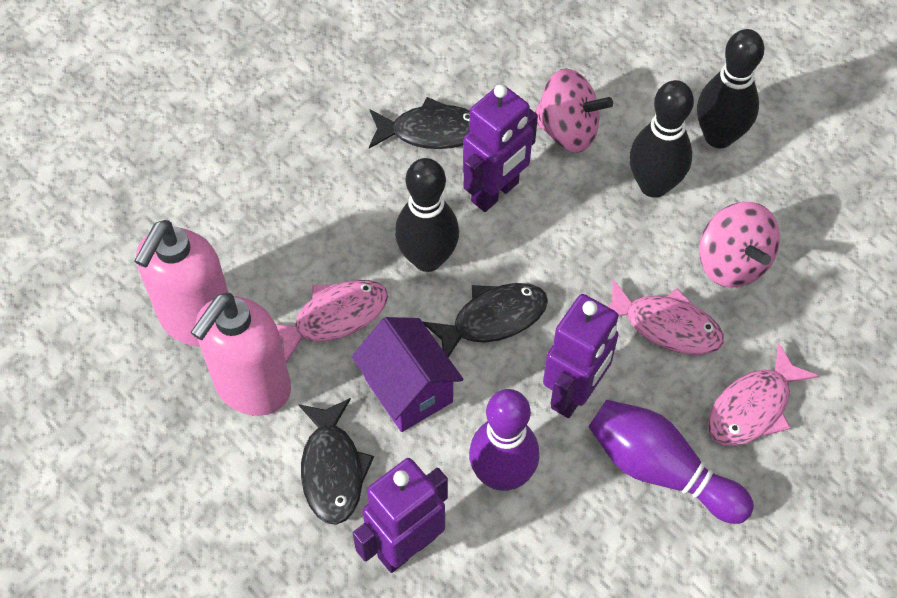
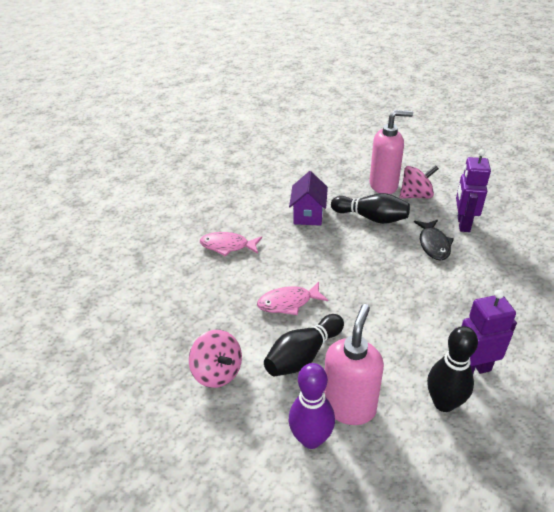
black fish: 3 -> 1
pink fish: 3 -> 2
purple bowling pin: 2 -> 1
purple robot: 3 -> 2

